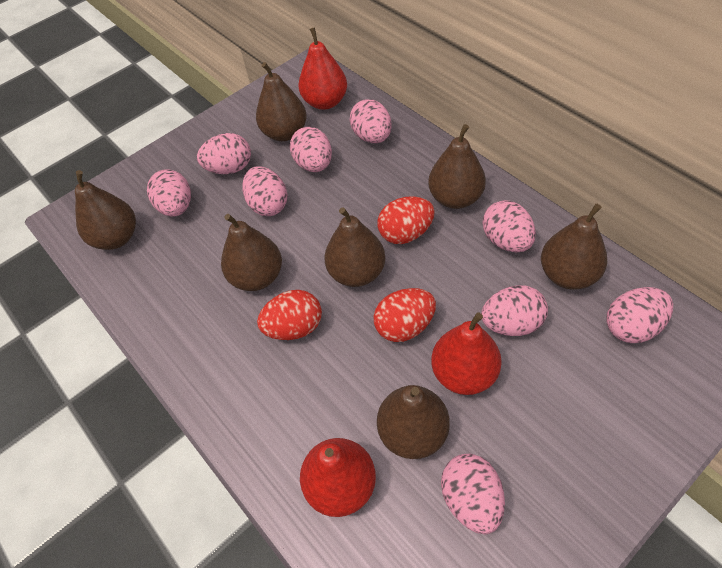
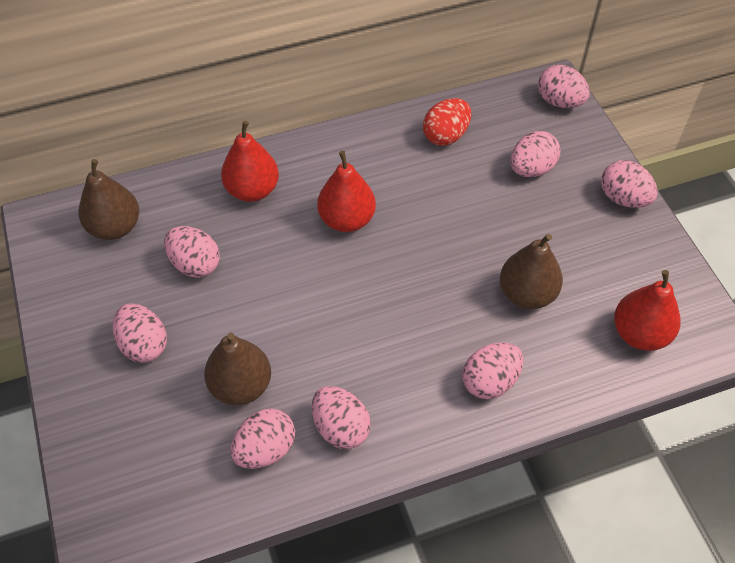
brown pear: 7 -> 3
pink egg: 9 -> 8
red egg: 3 -> 1

